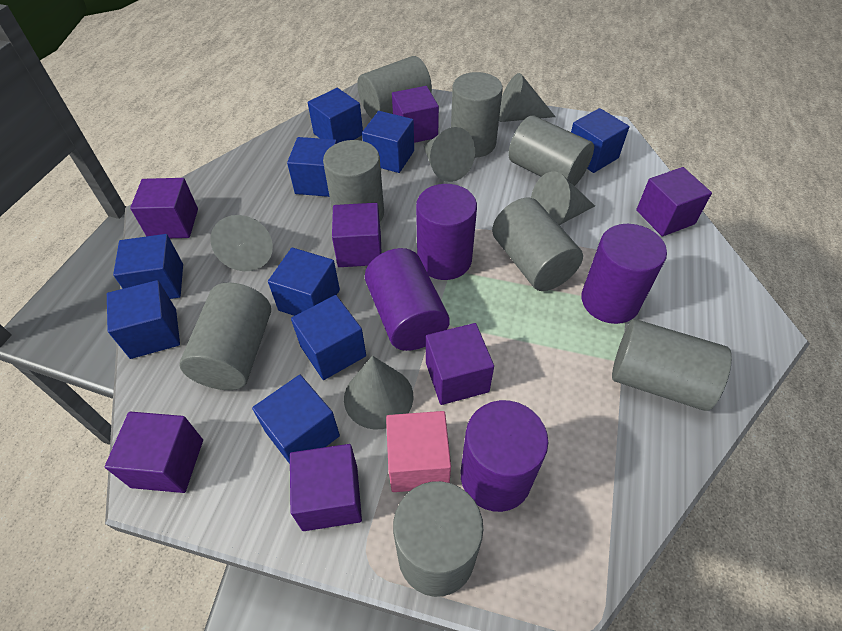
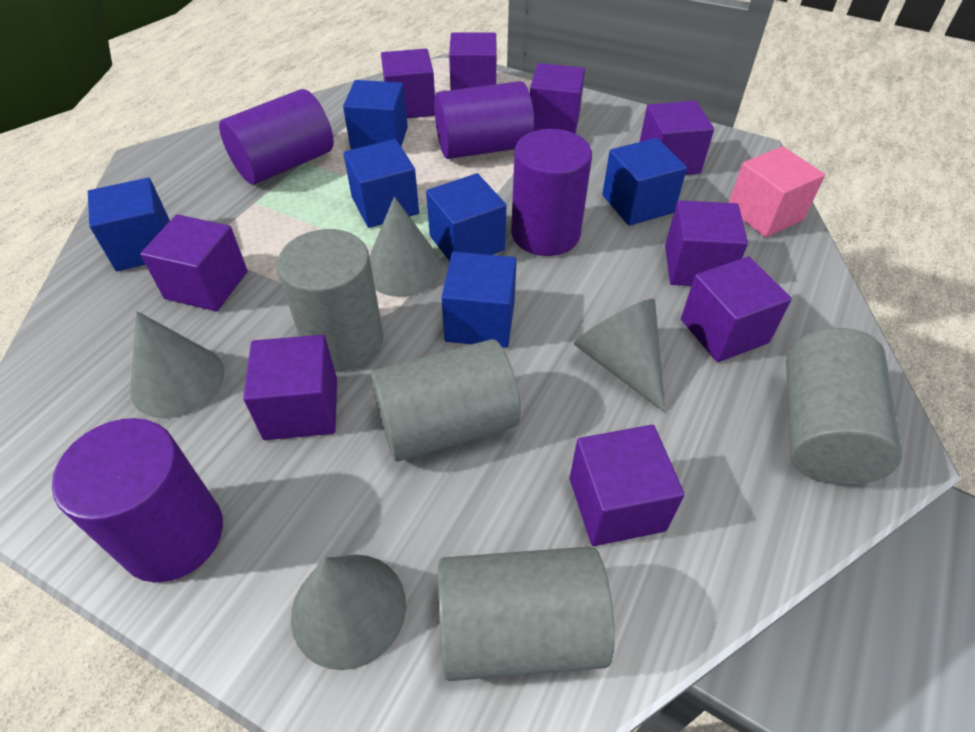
blue cube: 9 -> 6
grey cone: 5 -> 4
grey cylinder: 8 -> 4
purple cube: 7 -> 9

